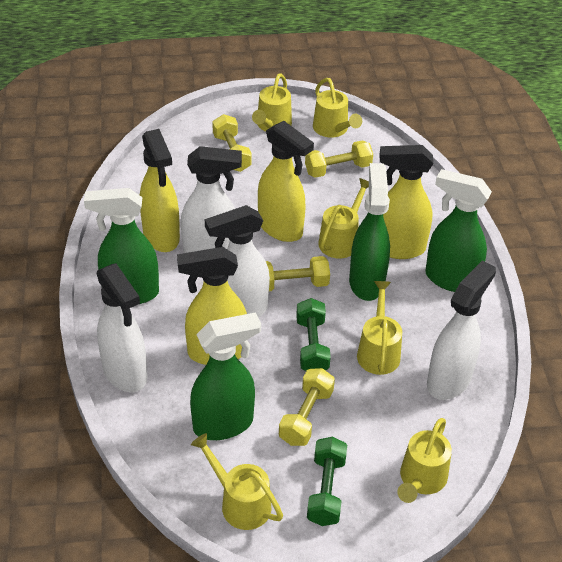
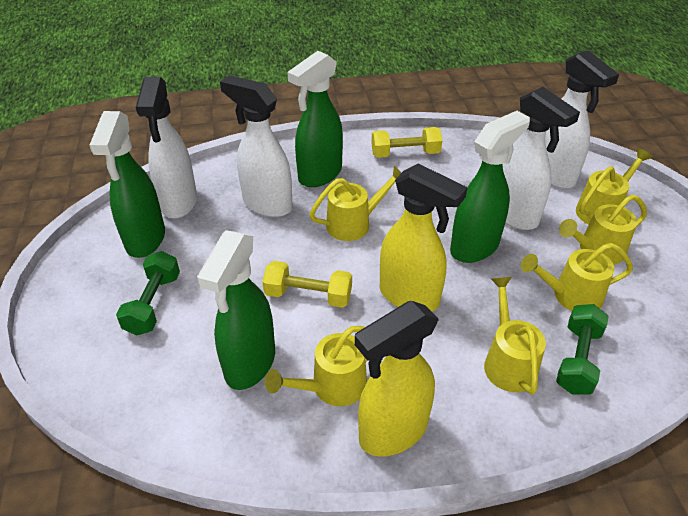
yellow dumbbell: 4 -> 2
yellow spray bottle: 4 -> 2

